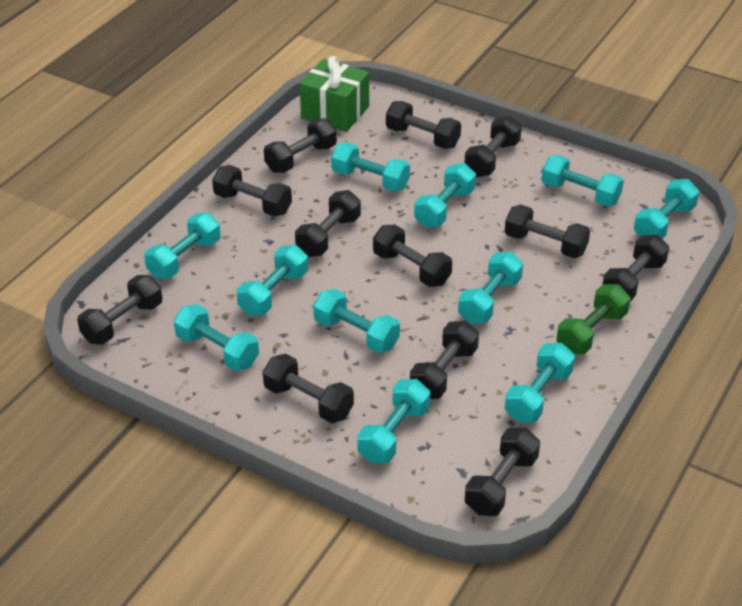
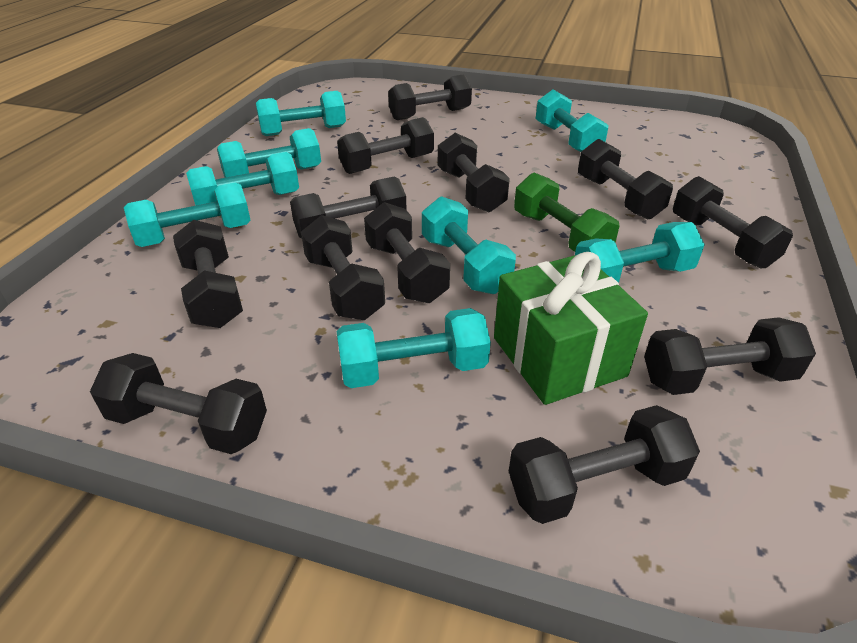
turquoise dumbbell: 11 -> 8

